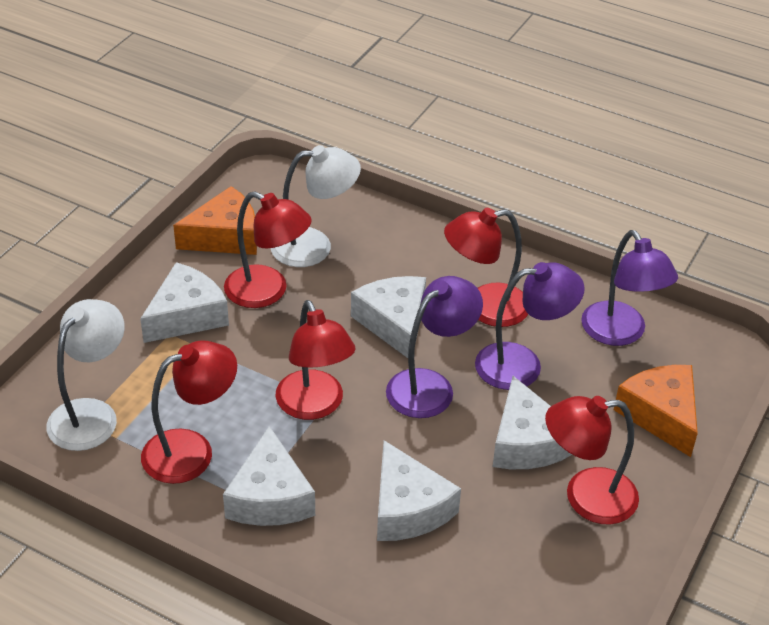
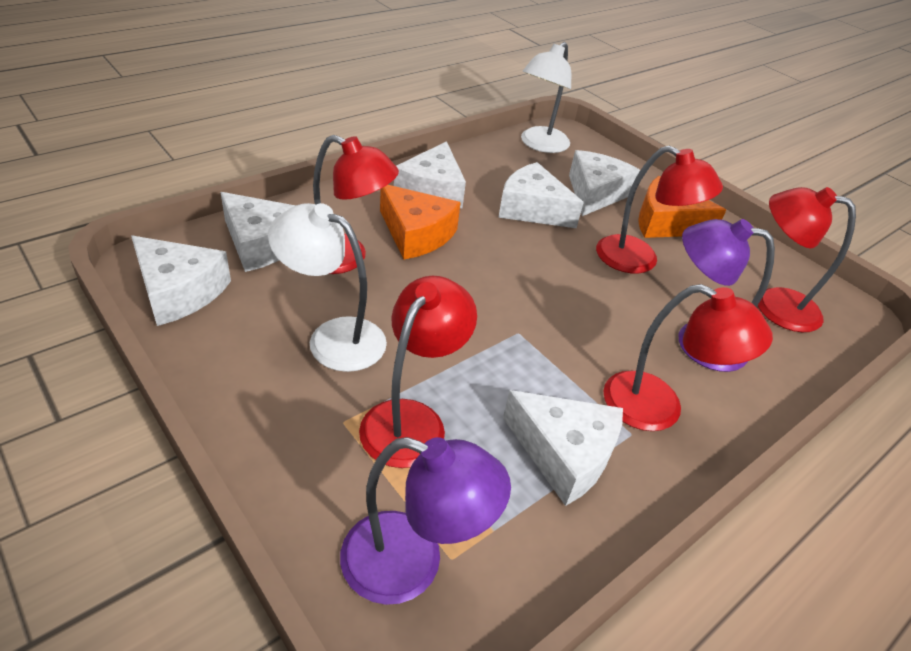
purple lamp: 3 -> 2
white cheese: 5 -> 6

